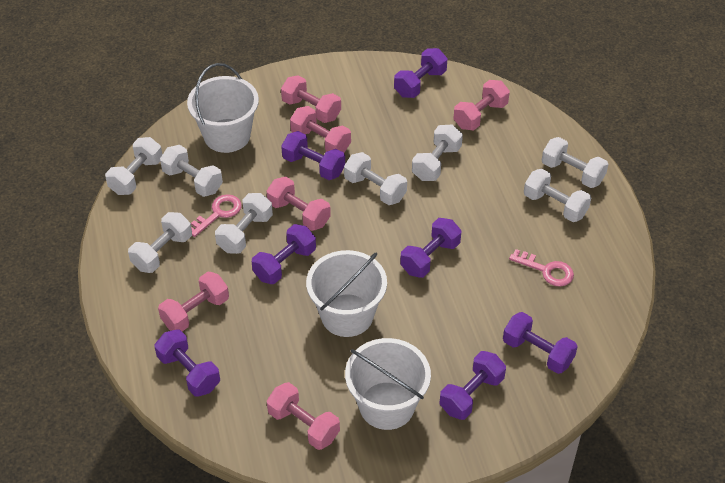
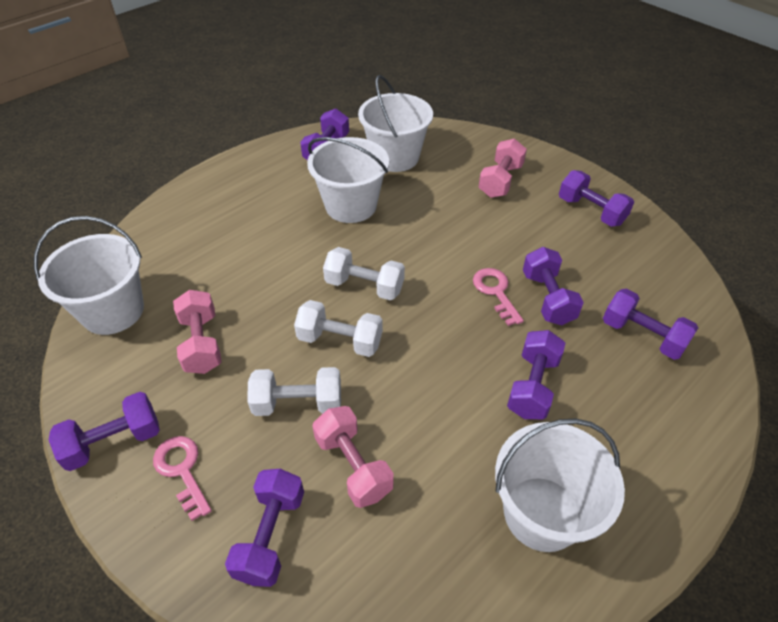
pink dumbbell: 6 -> 3
white bucket: 3 -> 4
white dumbbell: 8 -> 3

